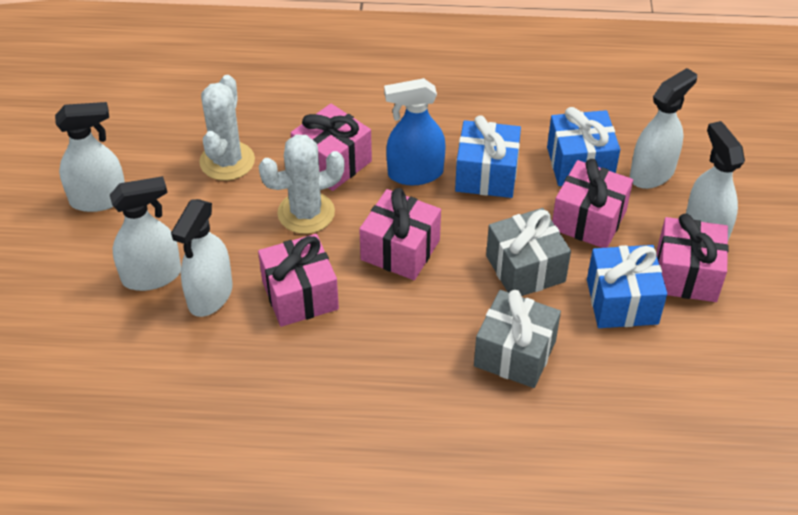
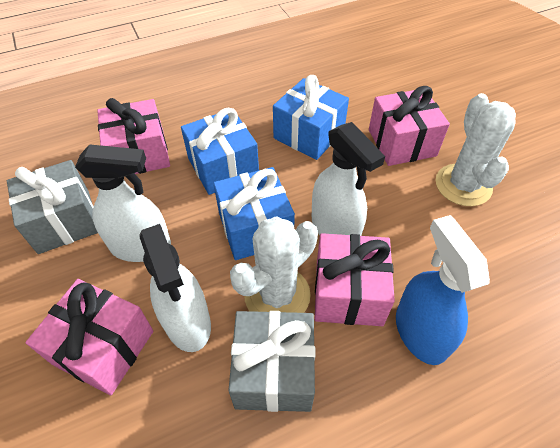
pink gift: 5 -> 4
white spray bottle: 5 -> 3

